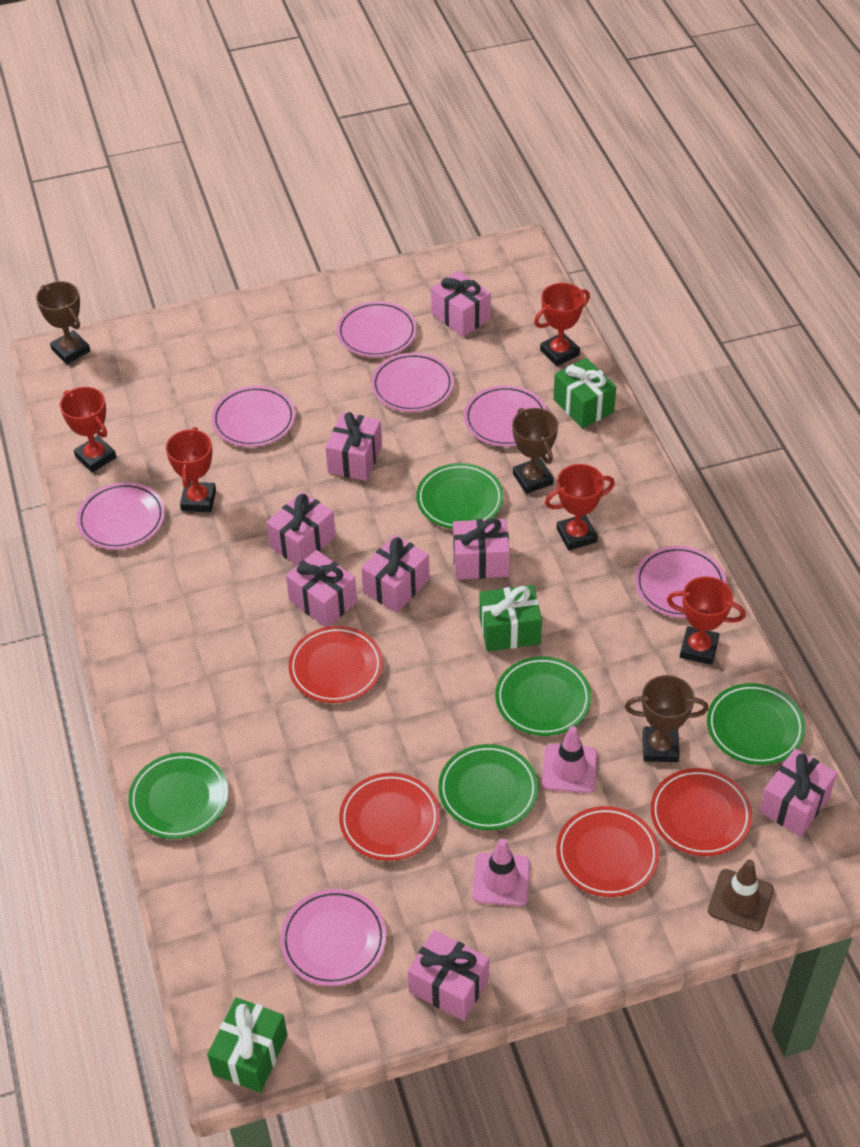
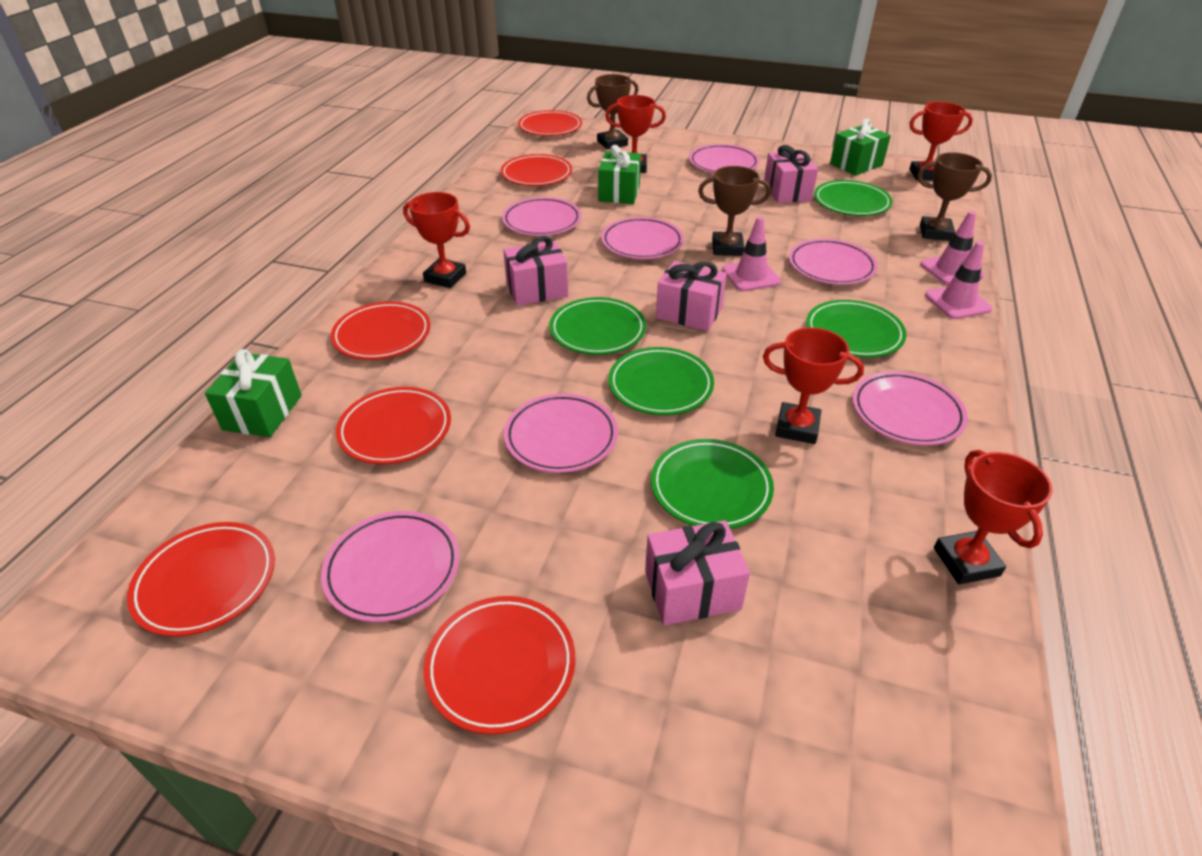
brown traffic cone: 1 -> 0
pink gift: 8 -> 4
pink traffic cone: 2 -> 3
red plate: 4 -> 6

